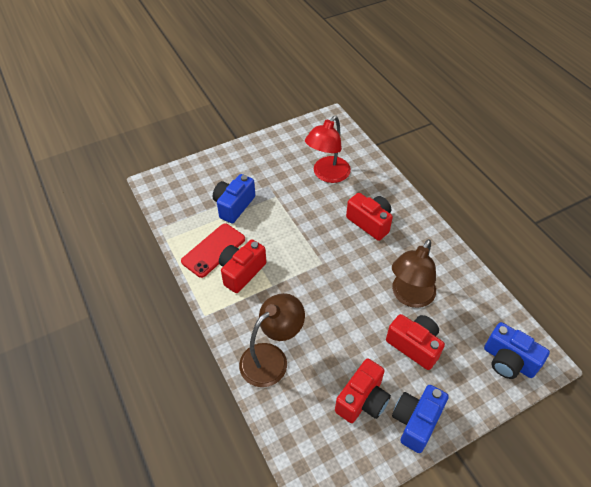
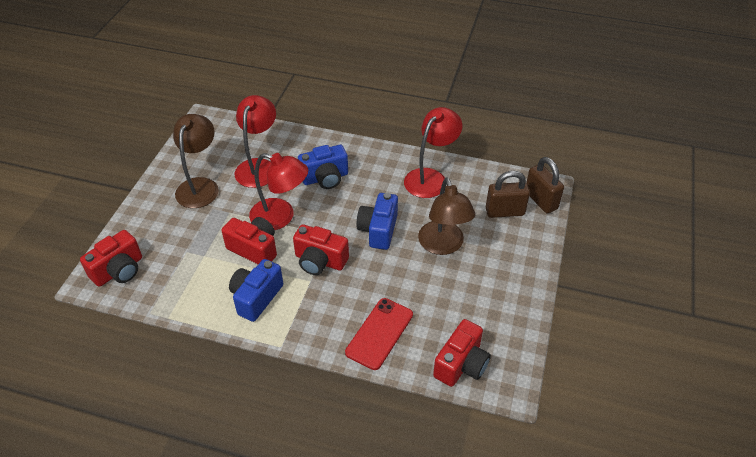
brown padlock: 0 -> 2
red lamp: 1 -> 3

